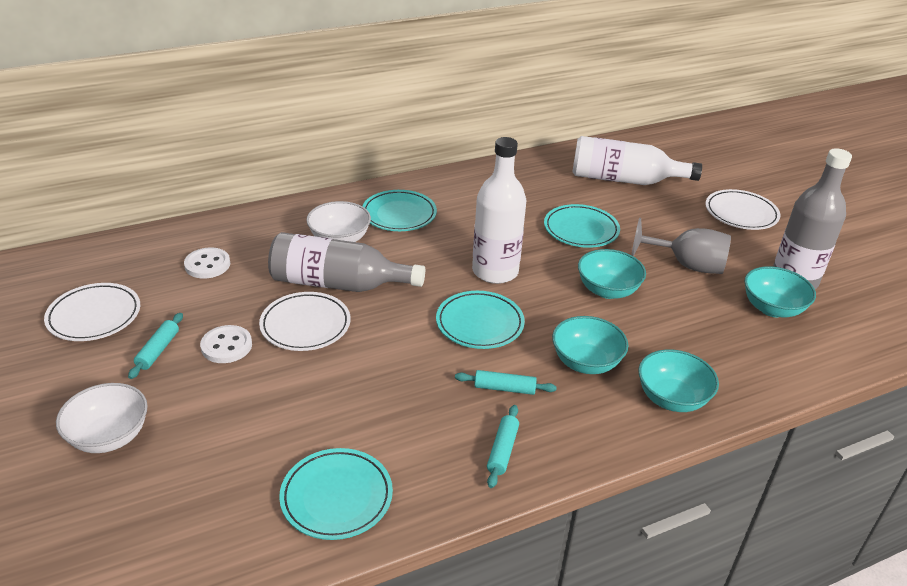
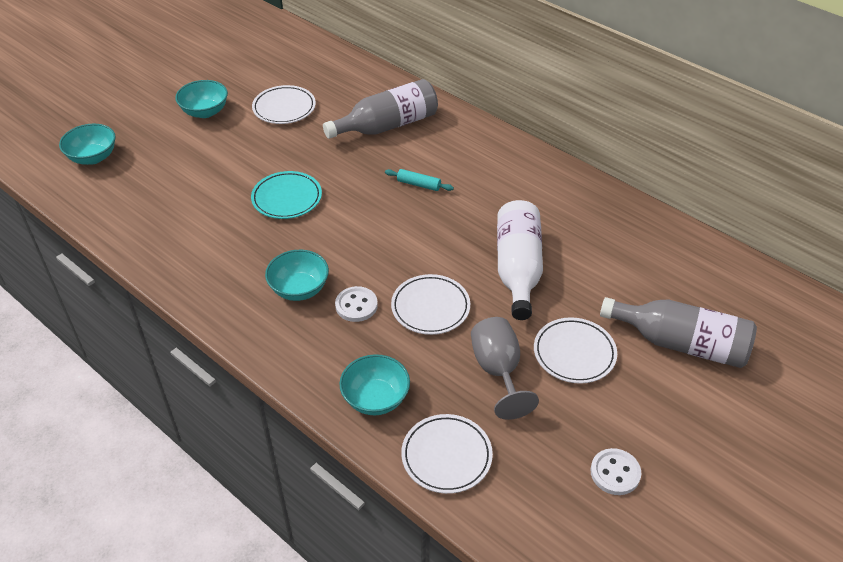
turquoise plate: 4 -> 1
turquoise rolling pin: 3 -> 1
white bottle: 2 -> 1
white bowl: 2 -> 0
white plate: 3 -> 4

